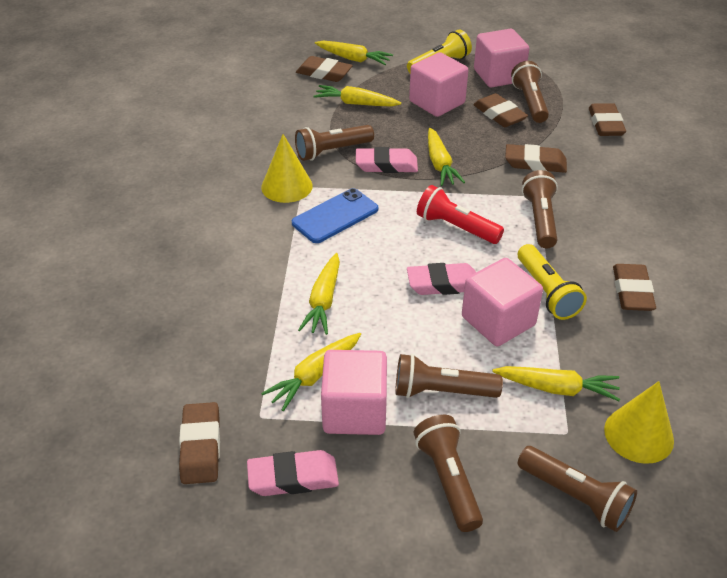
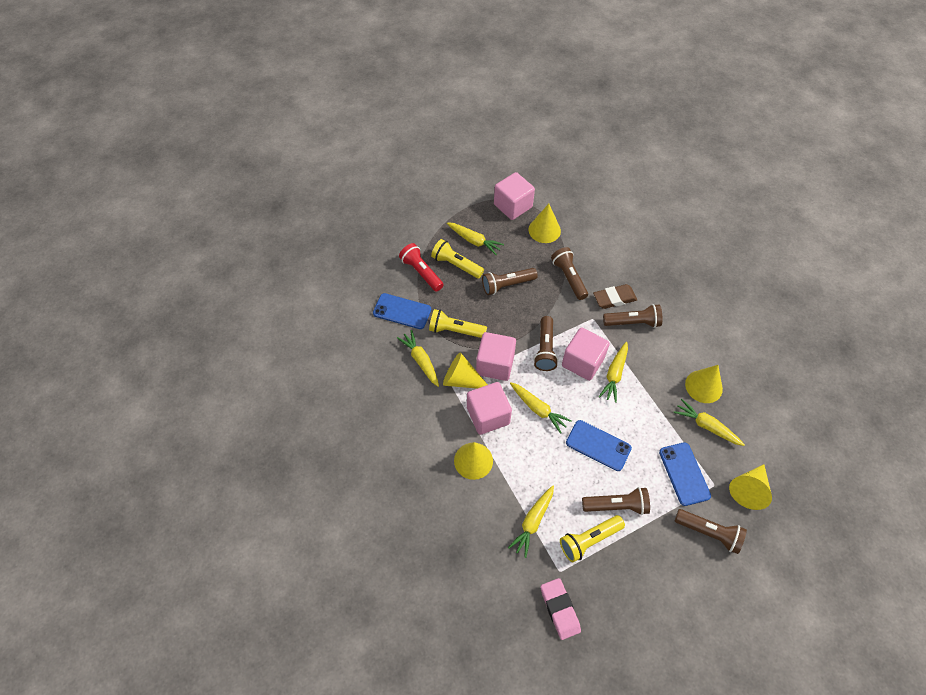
blue phone: 1 -> 3
brown eraser: 6 -> 1
pink eraser: 3 -> 1
yellow cone: 2 -> 5
yellow flashlight: 2 -> 3

